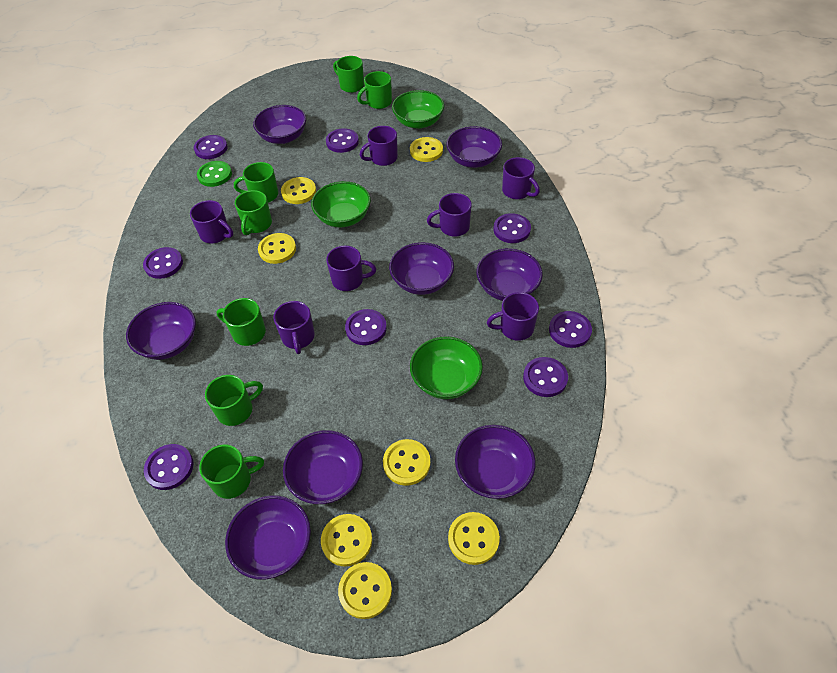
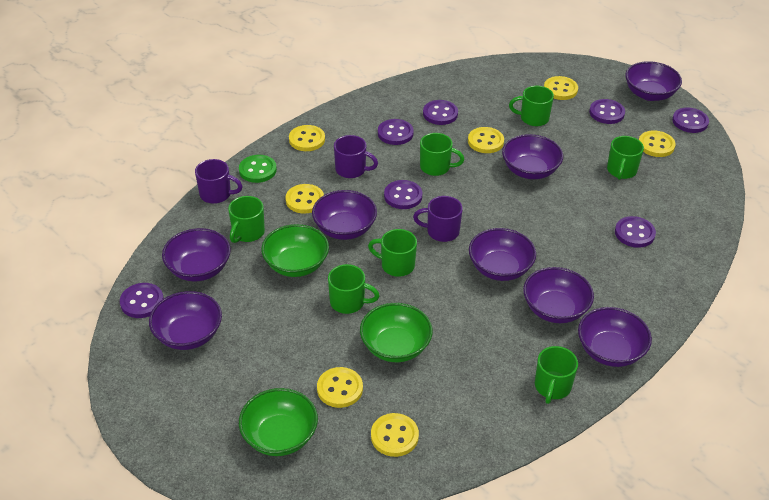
purple button: 8 -> 7
purple mug: 7 -> 3

